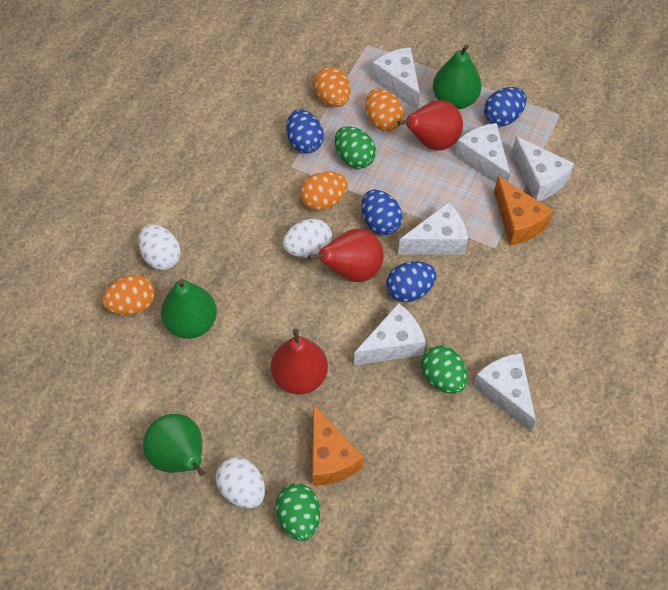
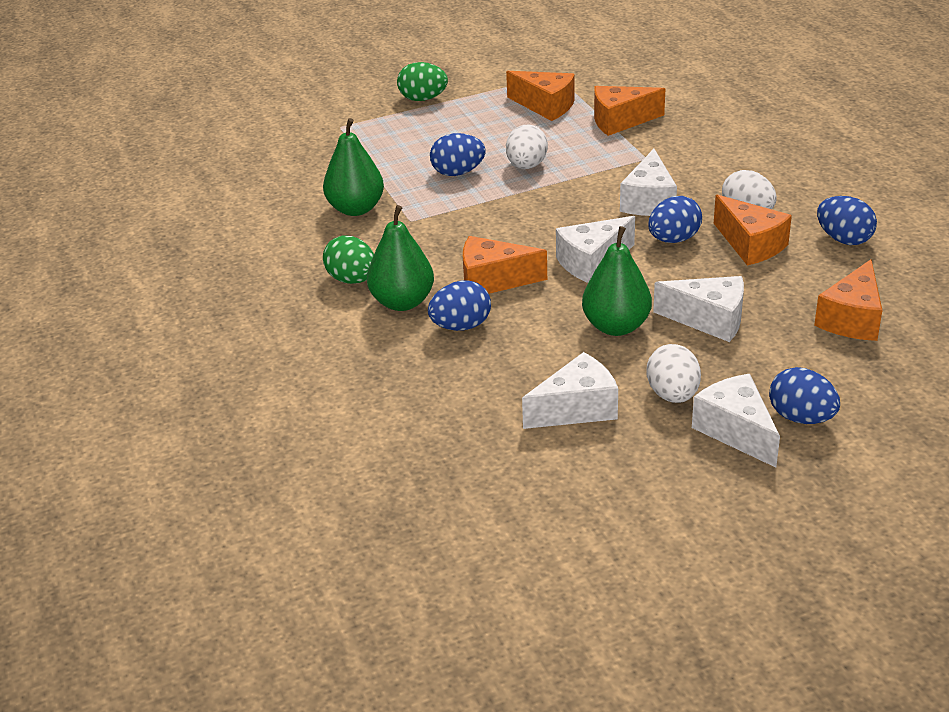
blue egg: 4 -> 5
green egg: 3 -> 2
orange cheese: 2 -> 5
orange egg: 4 -> 0
red pear: 3 -> 0
white cheese: 6 -> 5

